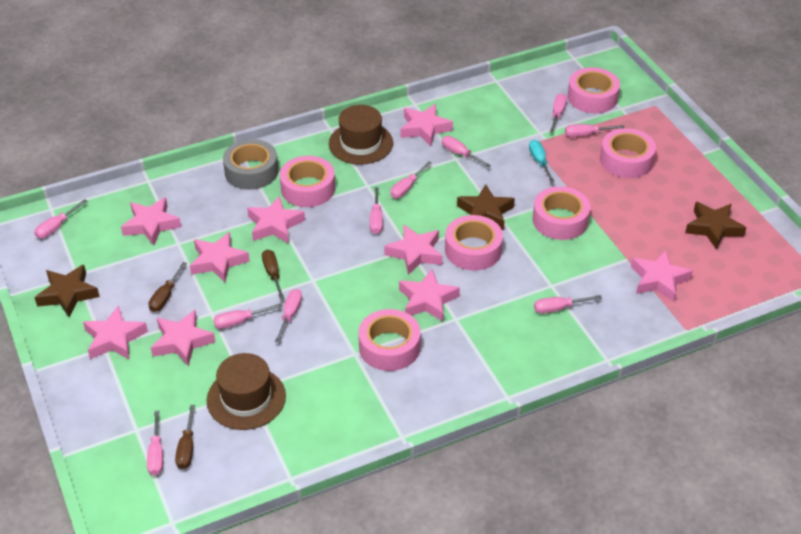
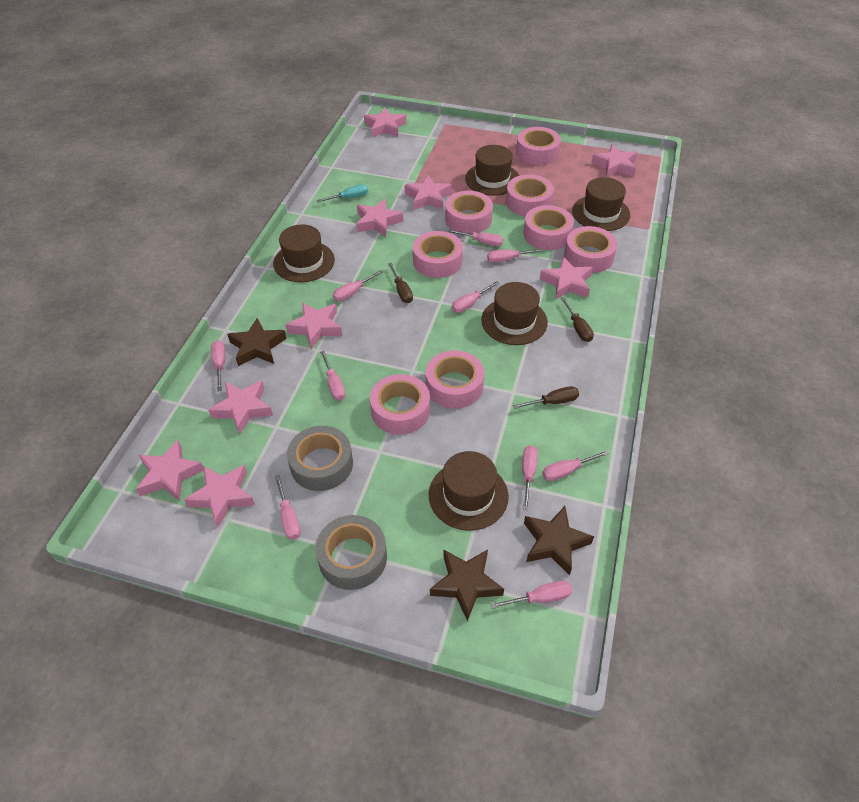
brown hat: 2 -> 5
grey tape: 1 -> 2
pink tape: 6 -> 8

